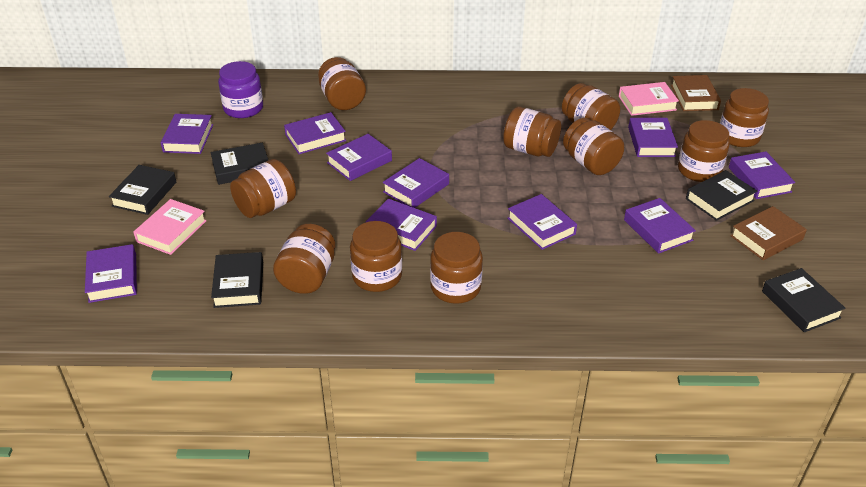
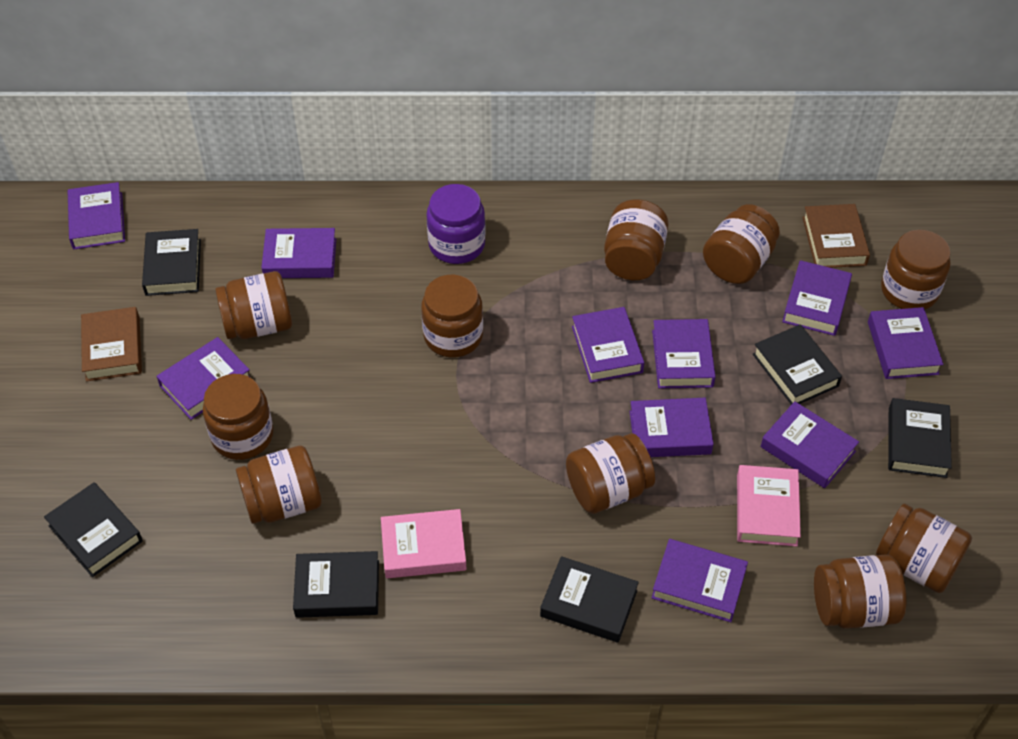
black book: 5 -> 6

